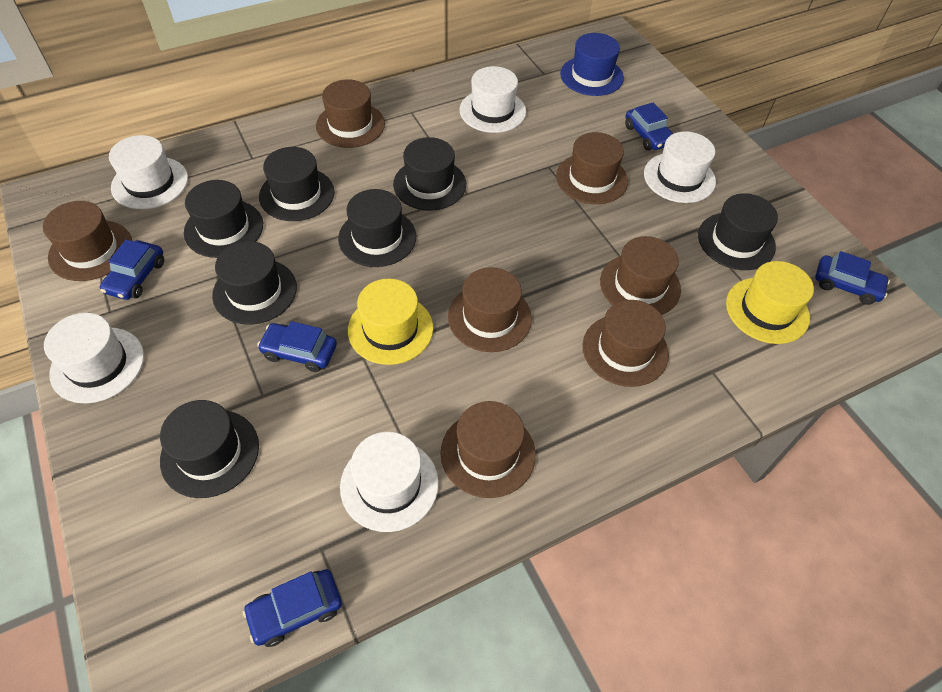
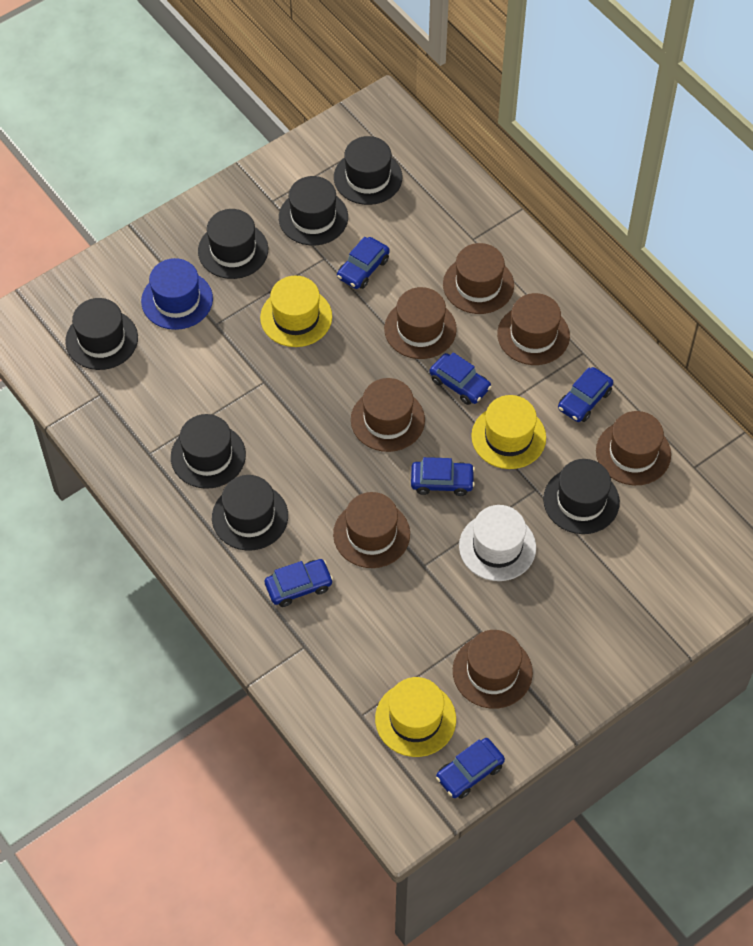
blue car: 5 -> 6
white hat: 5 -> 1
yellow hat: 2 -> 3

